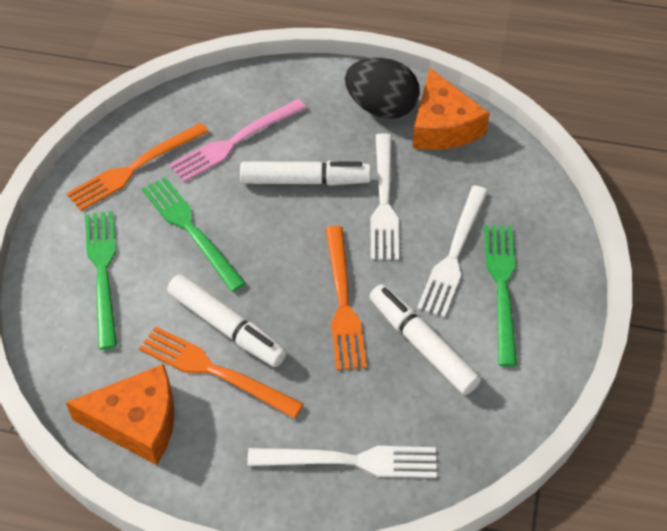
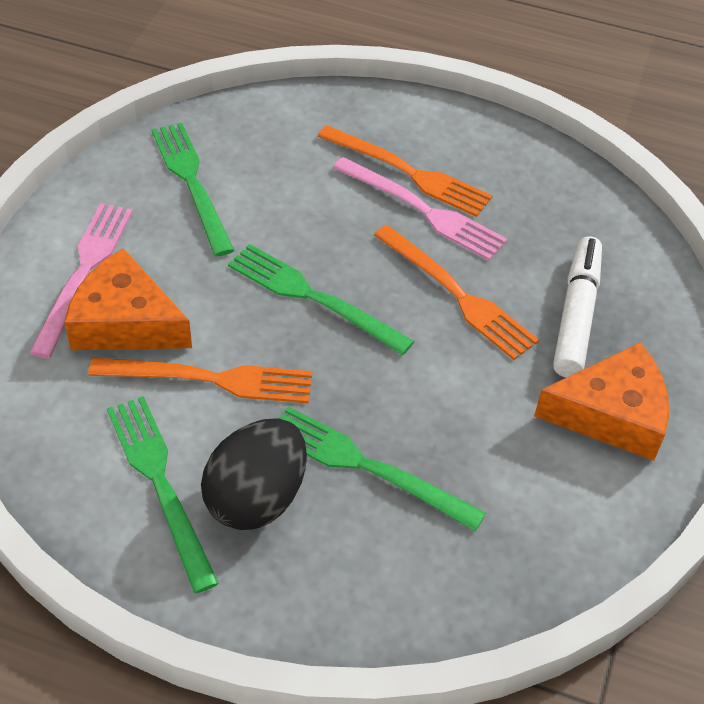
green fork: 3 -> 4
pink fork: 1 -> 2
white fork: 3 -> 0
white marker: 3 -> 1

